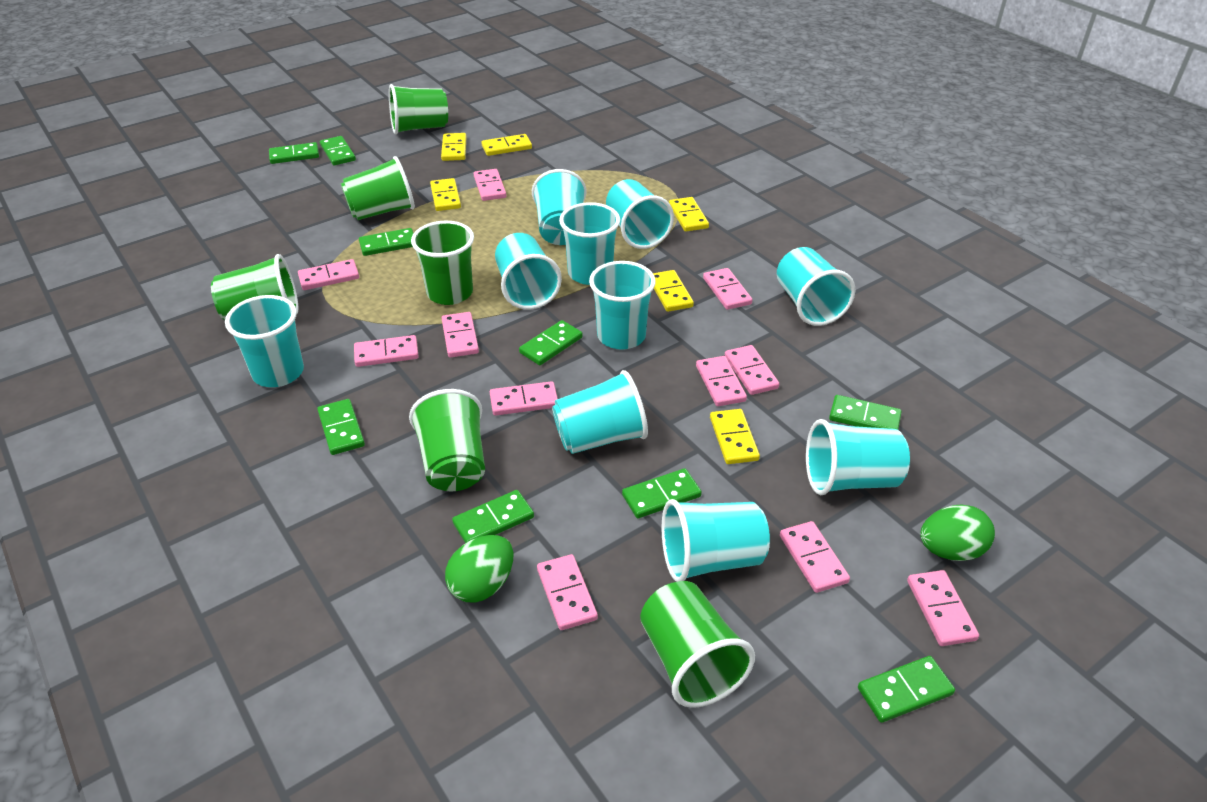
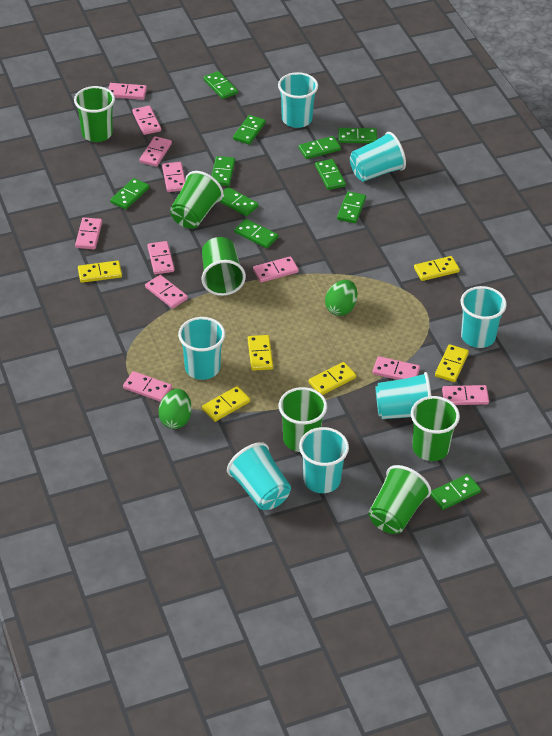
green domino: 9 -> 11
turquoise cup: 10 -> 7

